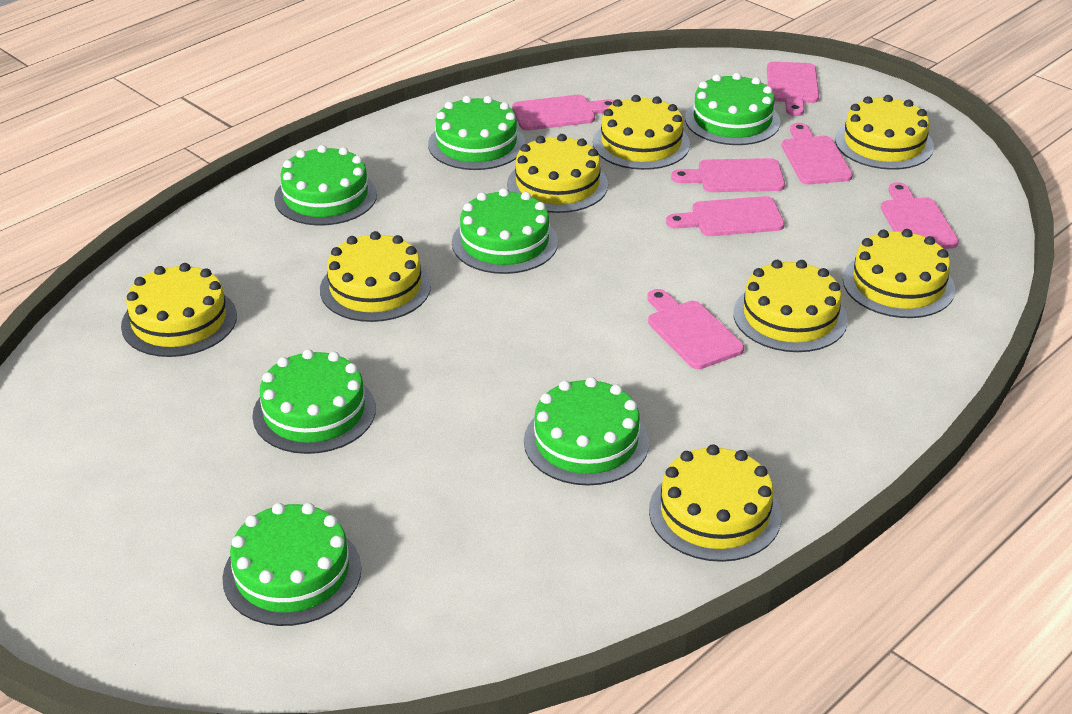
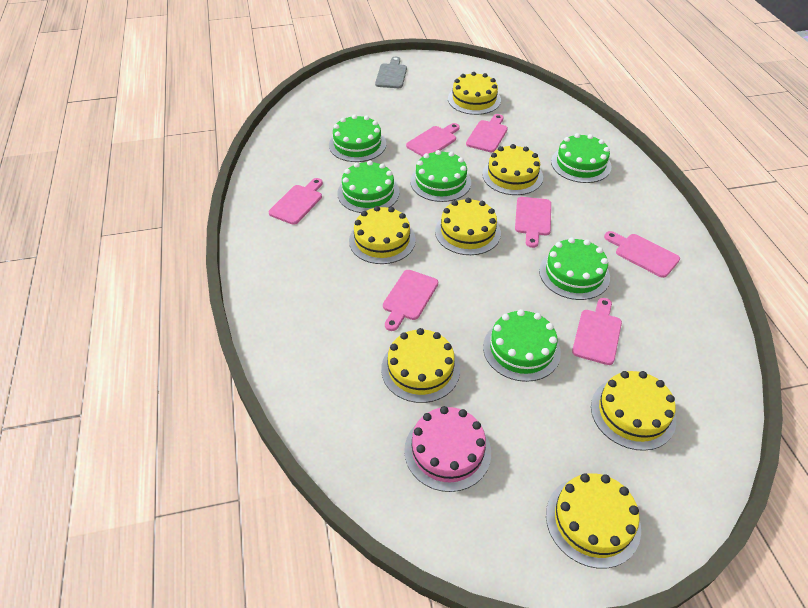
green cake: 7 -> 6
grey cutting board: 0 -> 1
pink cake: 0 -> 1
yellow cake: 8 -> 7

